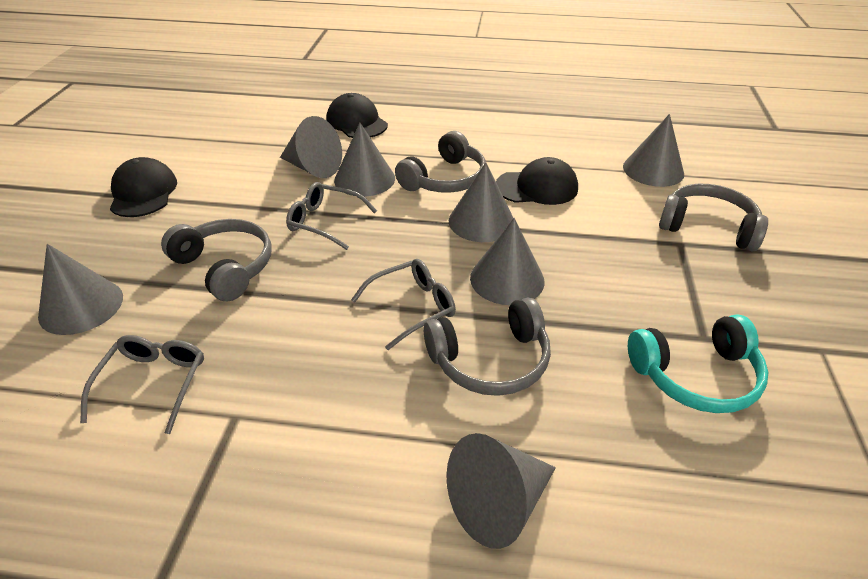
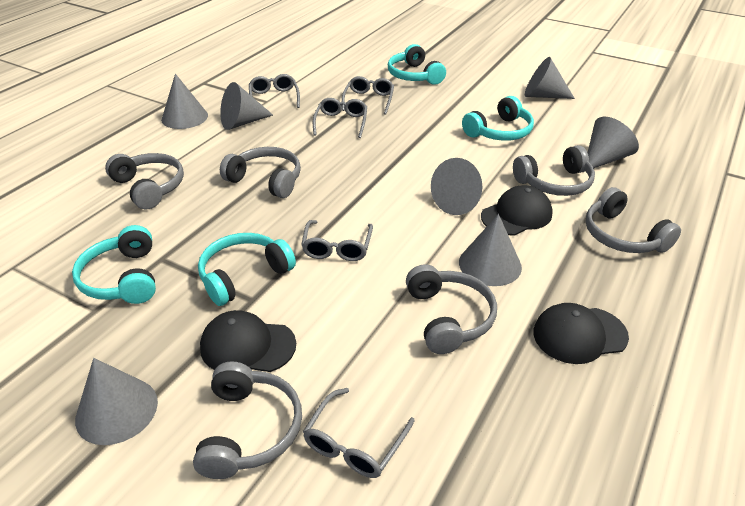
grey glasses: 3 -> 5
grey headphones: 4 -> 6
turquoise headphones: 1 -> 4

